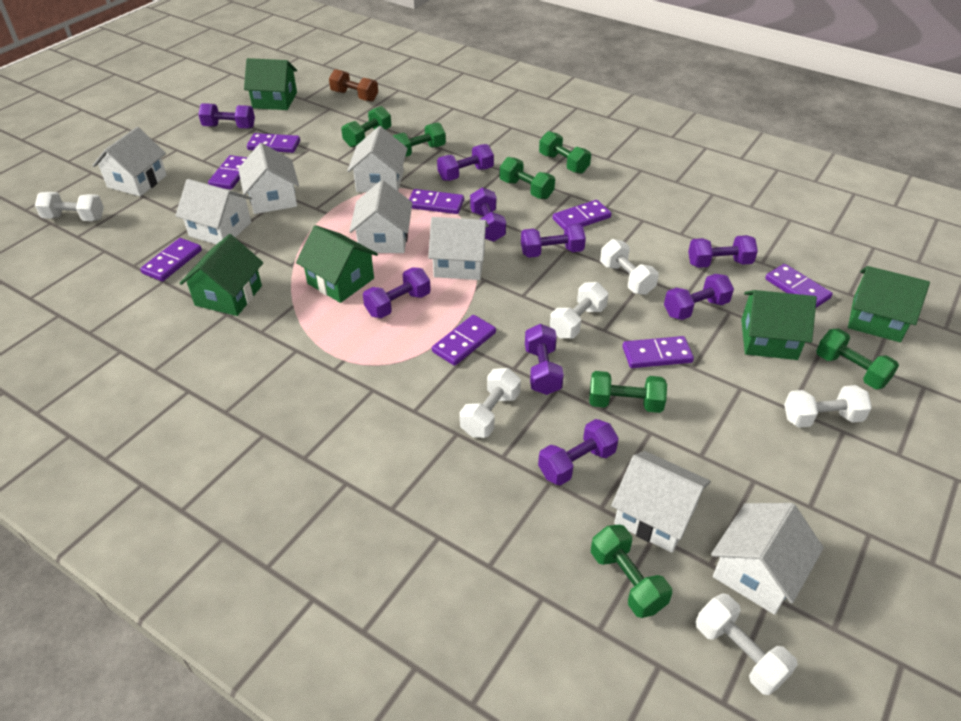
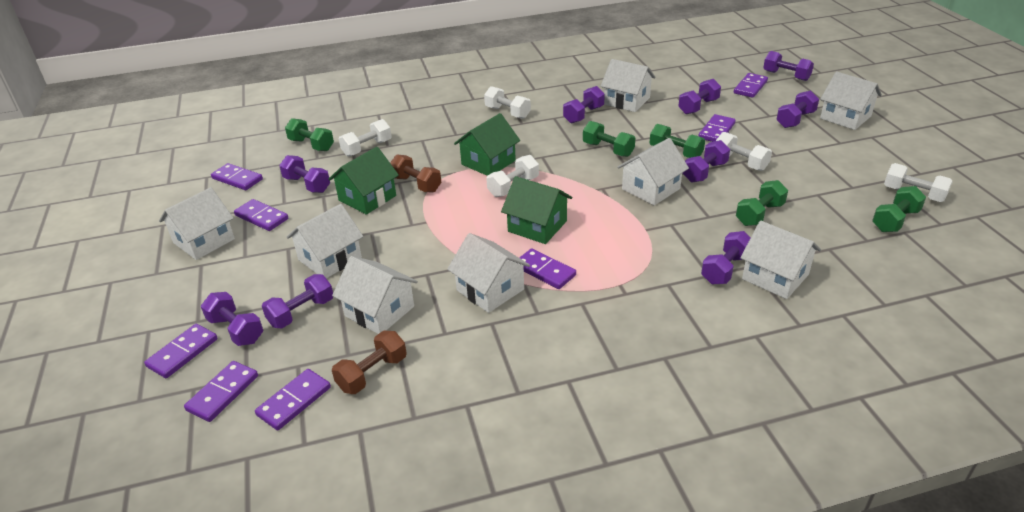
brown dumbbell: 1 -> 2
green dumbbell: 7 -> 5
green house: 5 -> 3
white dumbbell: 6 -> 5

